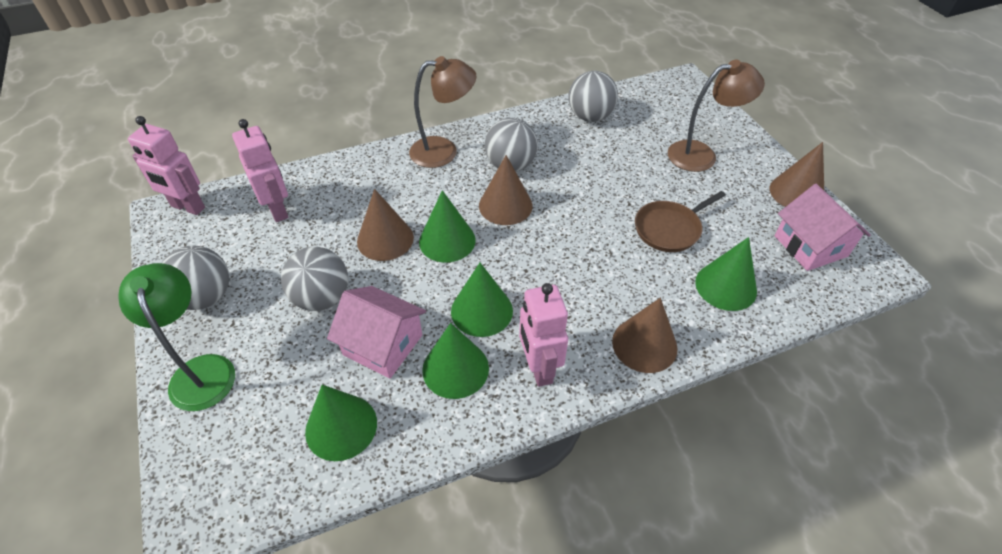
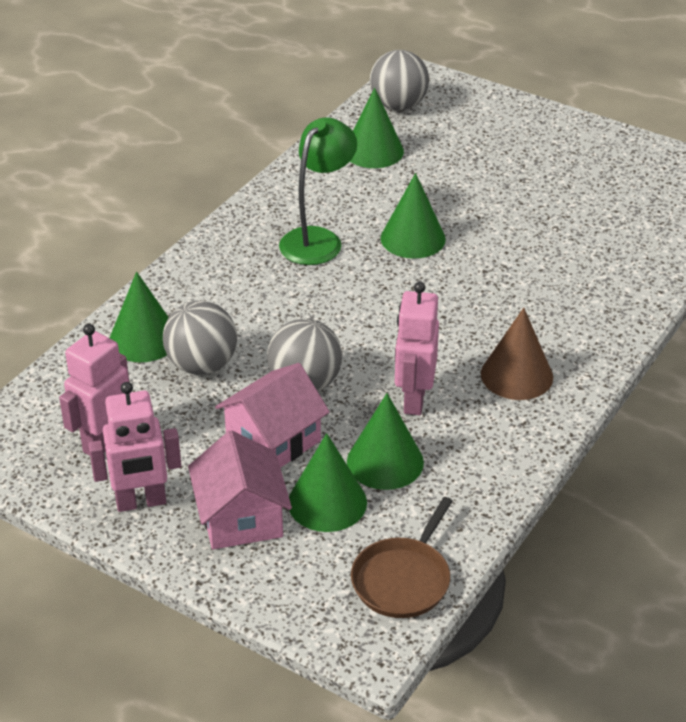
brown cone: 4 -> 1
brown lamp: 2 -> 0
grey ball: 4 -> 3

